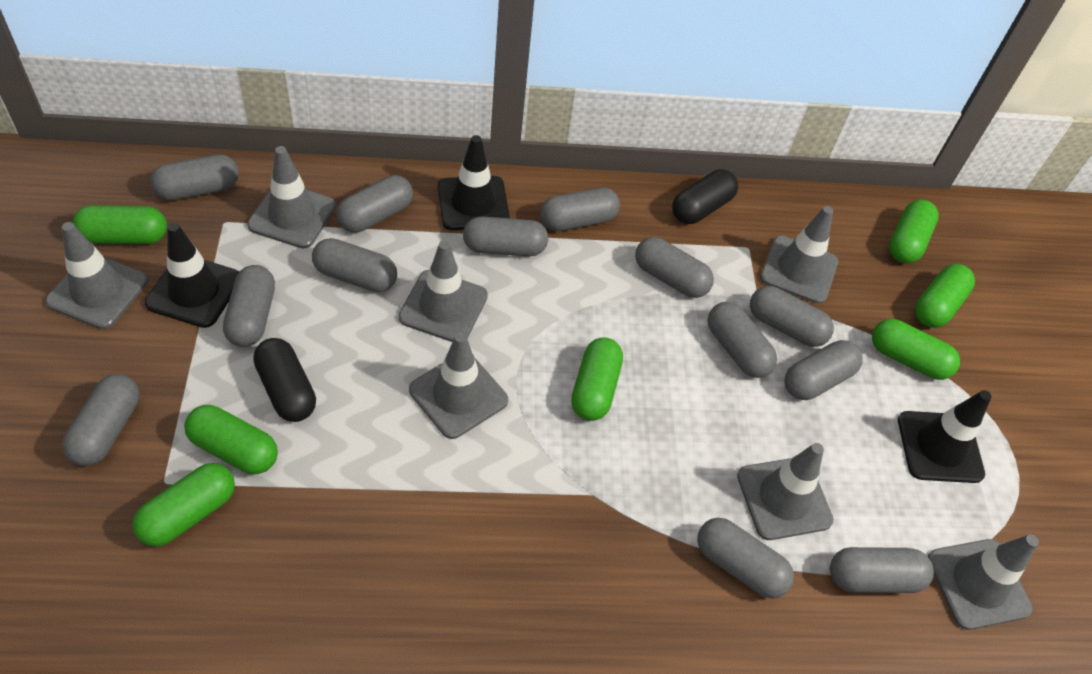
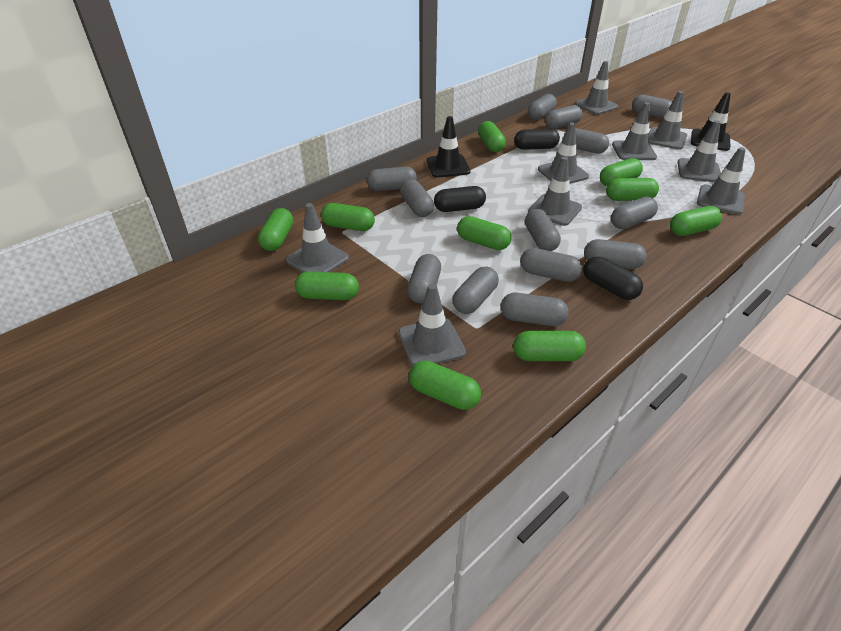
black capsule: 2 -> 3
black traffic cone: 3 -> 2
green capsule: 7 -> 10
grey traffic cone: 7 -> 9

